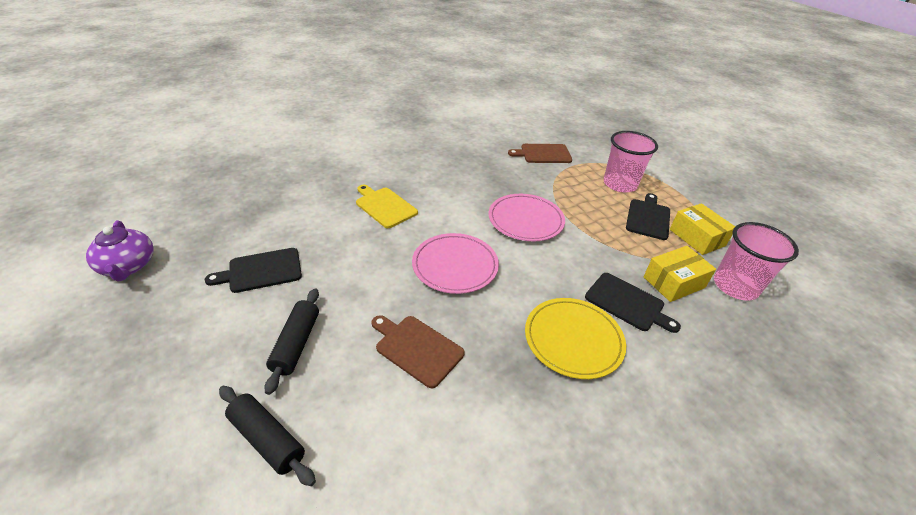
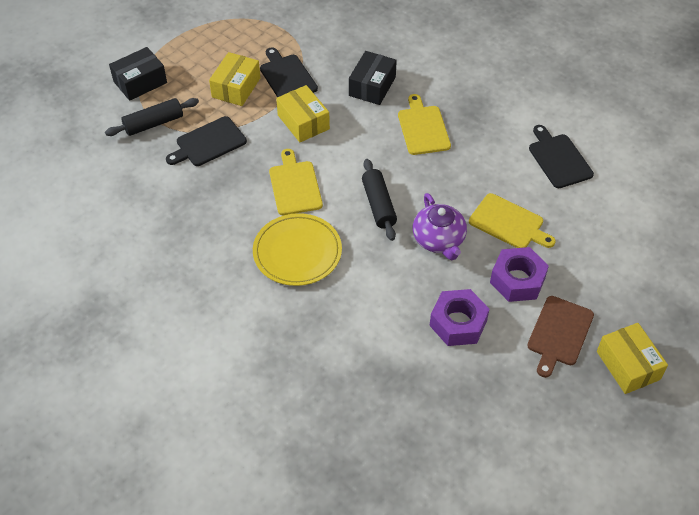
black box: 0 -> 2
brown cutting board: 2 -> 1
pink cup: 2 -> 0
pink plate: 2 -> 0
purple nut: 0 -> 2
yellow box: 2 -> 3
yellow cutting board: 1 -> 3

